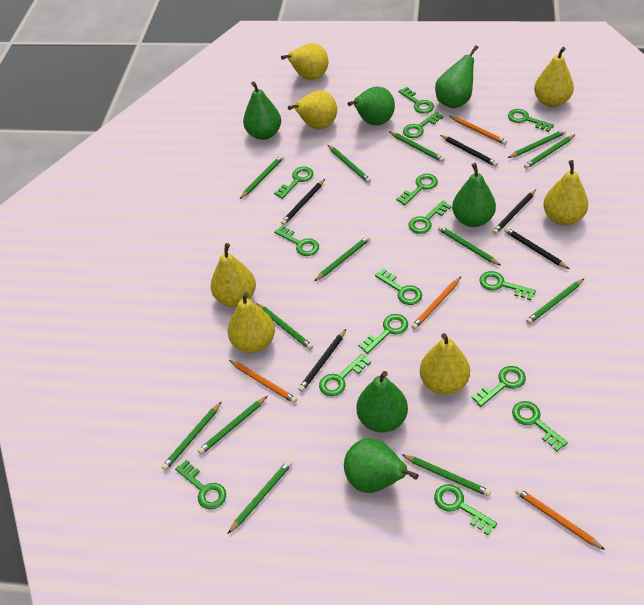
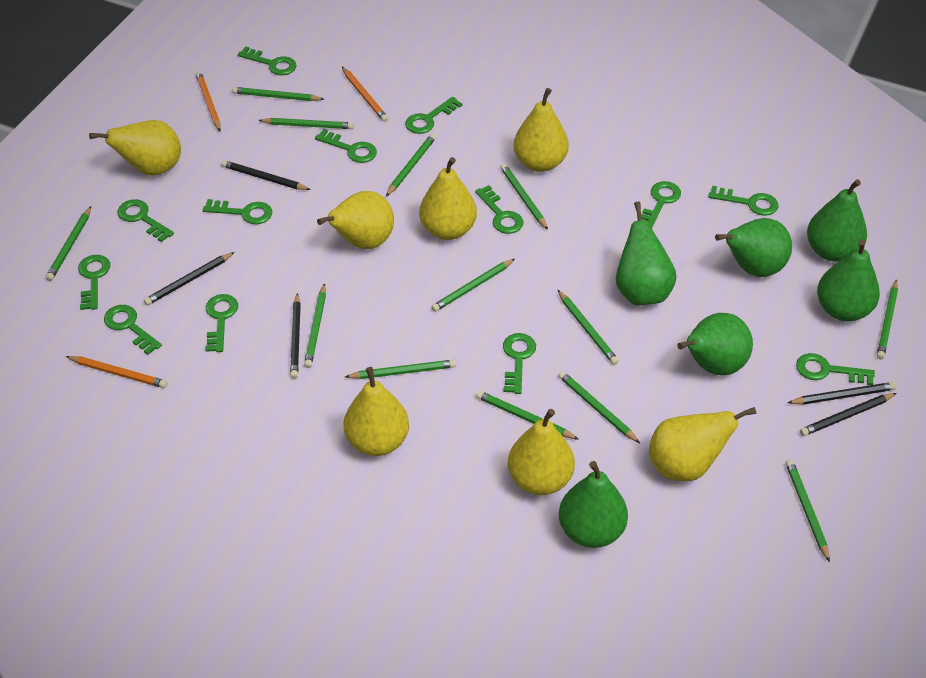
green key: 15 -> 13
orange pencil: 4 -> 3

